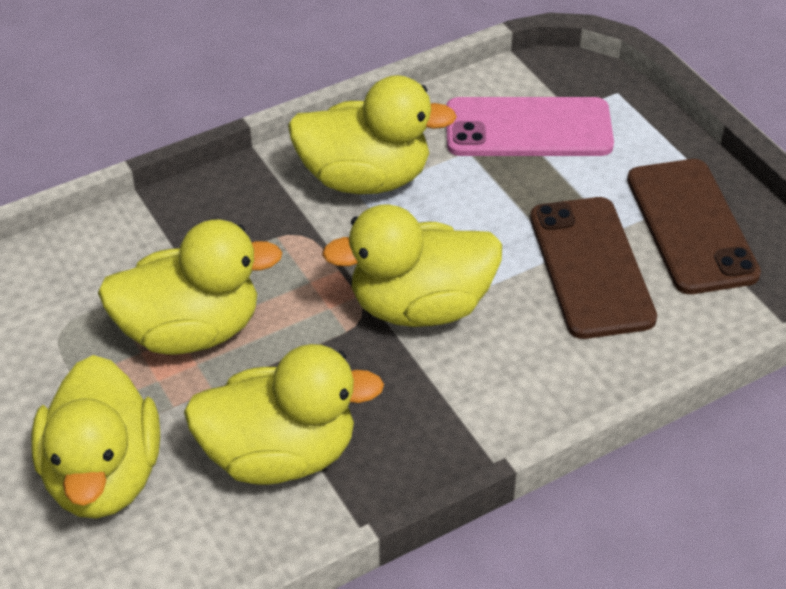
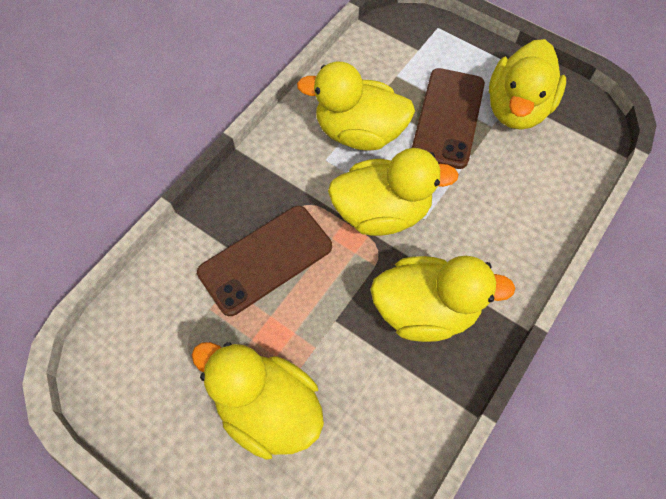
pink phone: 1 -> 0

